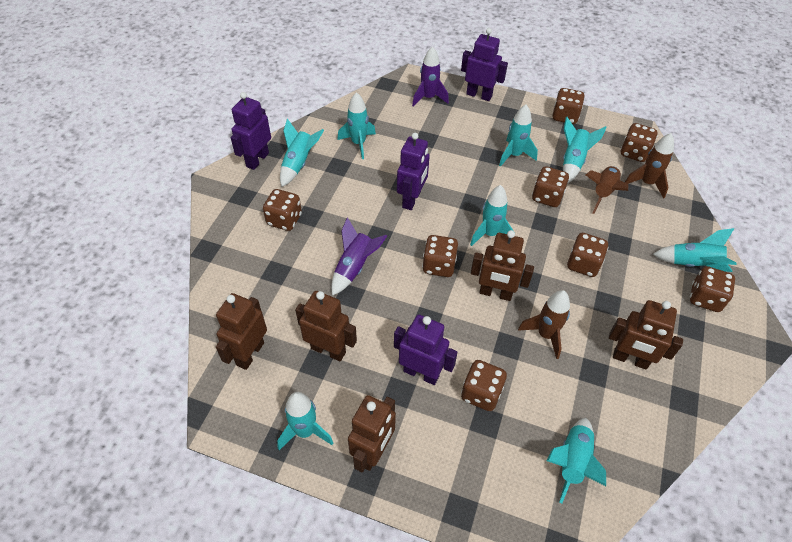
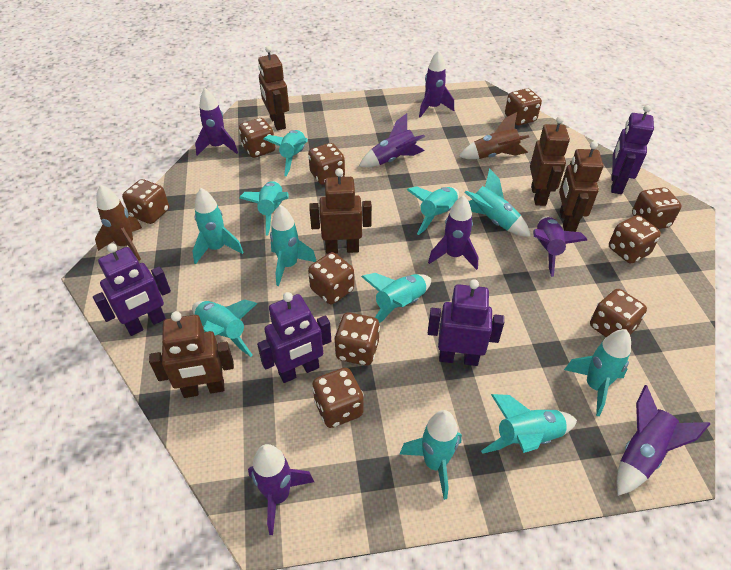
brown dice: 8 -> 10
brown rocket: 3 -> 2
purple rocket: 2 -> 7
turquoise rocket: 8 -> 11

